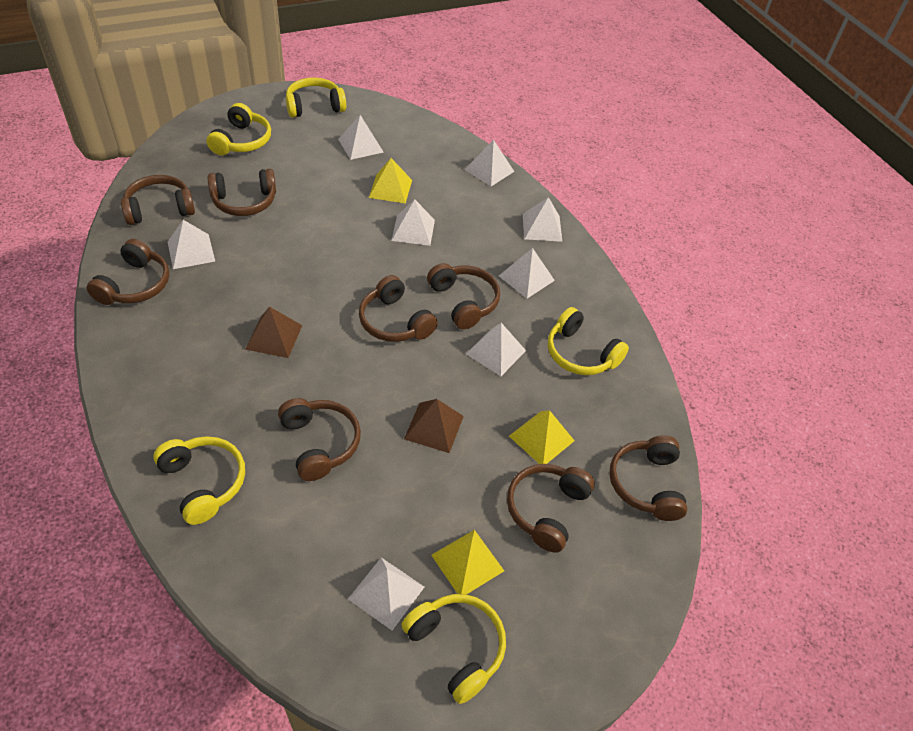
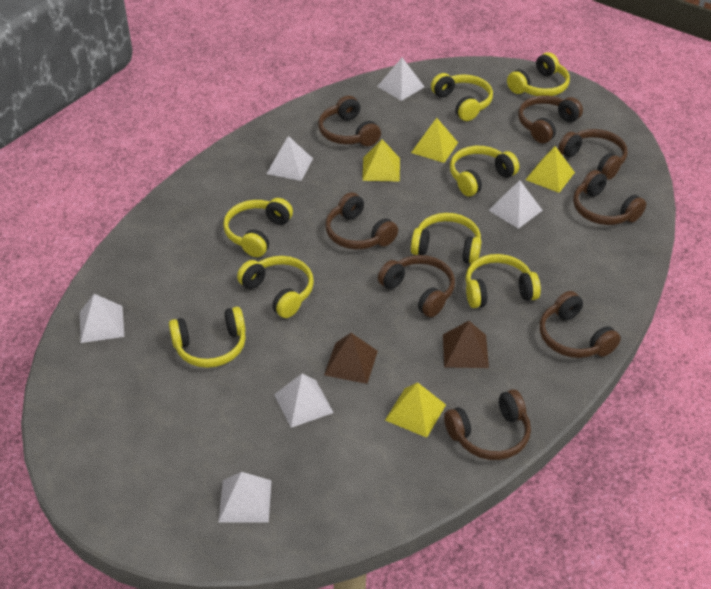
white pyramid: 8 -> 6
yellow headphones: 5 -> 8
yellow pyramid: 3 -> 4

